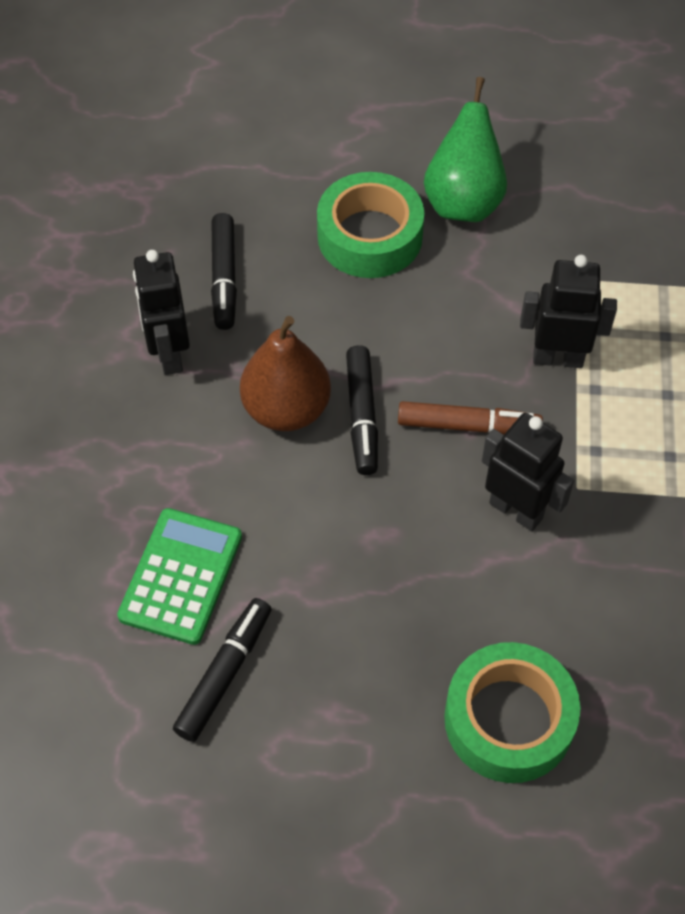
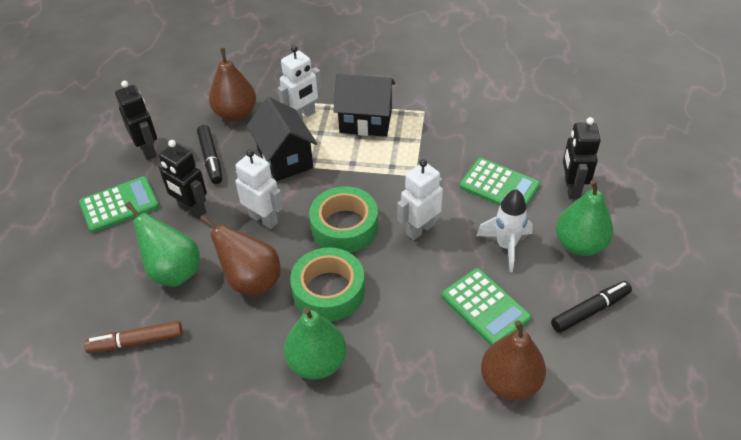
black house: 0 -> 2
black marker: 3 -> 2
brown pear: 1 -> 3
green calculator: 1 -> 3
green pear: 1 -> 3
white robot: 0 -> 3
white rocket: 0 -> 1

